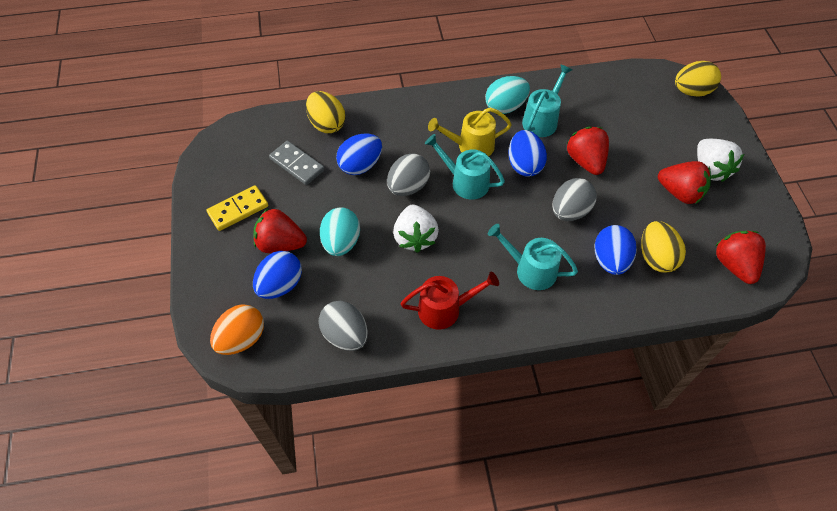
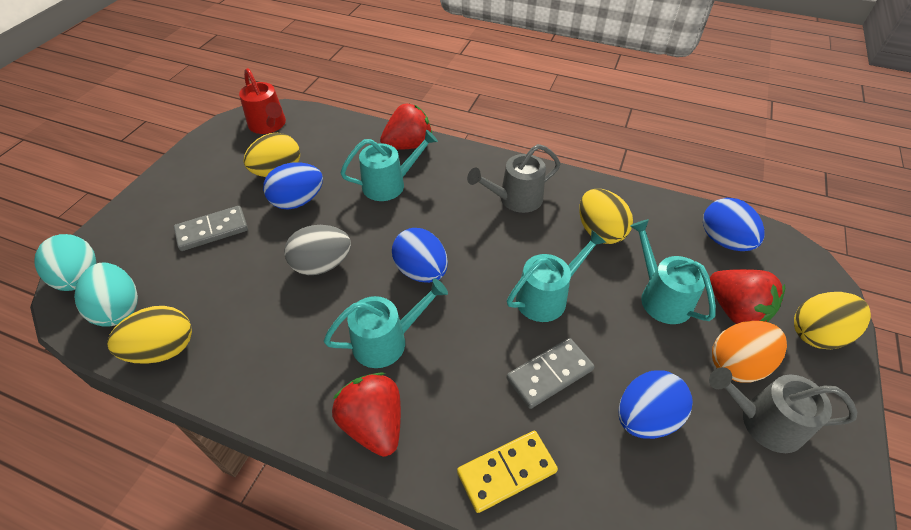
grey domino: 1 -> 2
grey egg: 3 -> 1
grey watering can: 0 -> 2
red strawberry: 4 -> 3
turquoise watering can: 3 -> 4
white strawberry: 2 -> 0
yellow egg: 3 -> 4
yellow watering can: 1 -> 0

